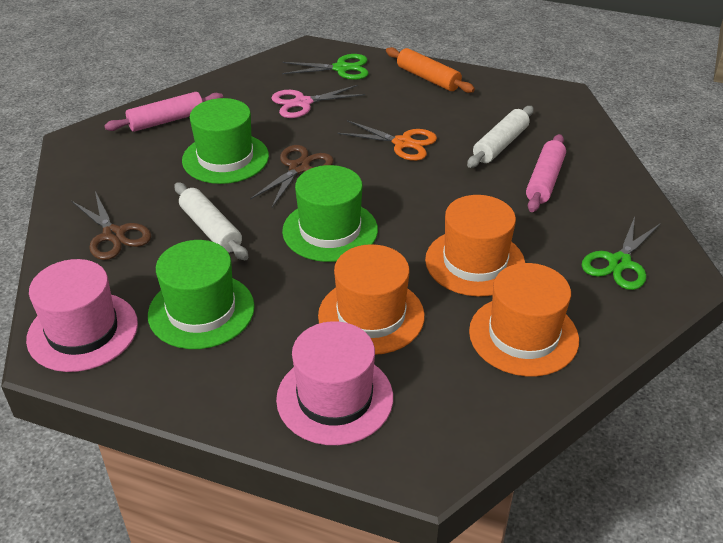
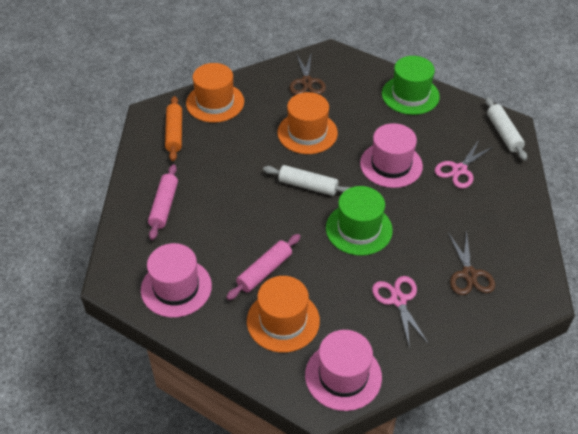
green hat: 3 -> 2
green scissors: 2 -> 0
orange scissors: 1 -> 0
pink hat: 2 -> 3
pink scissors: 1 -> 2

